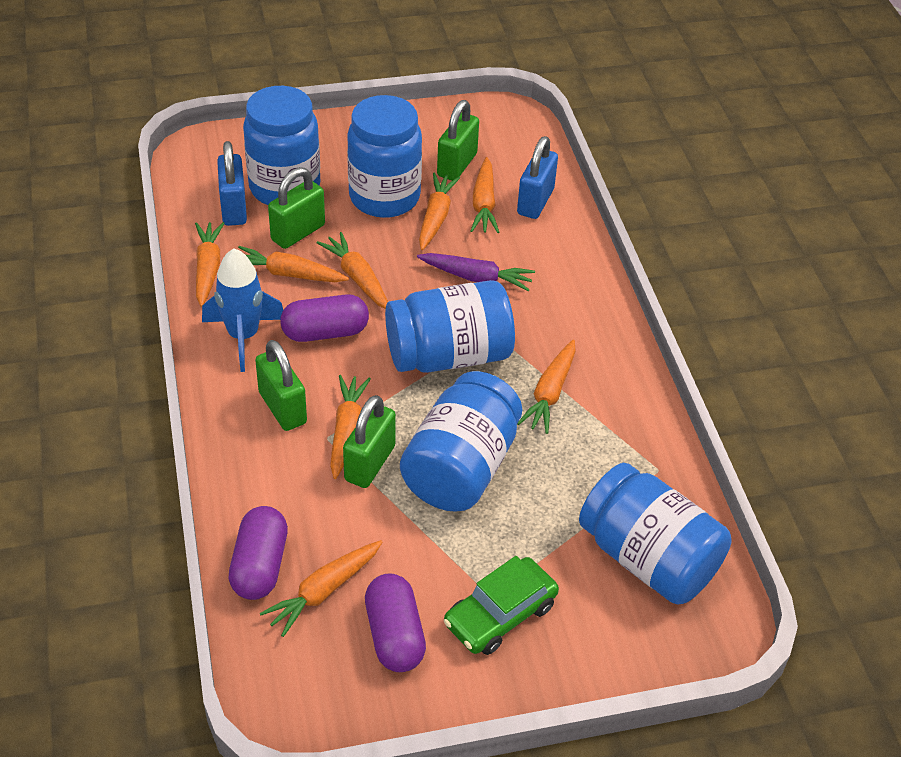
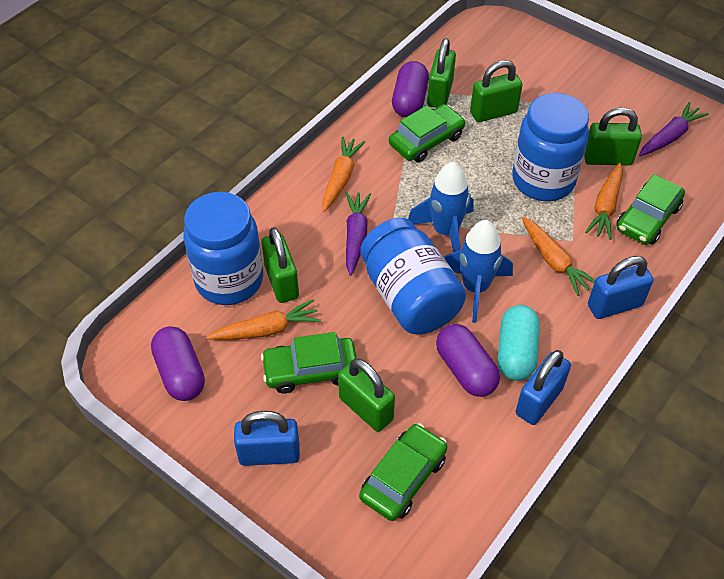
blue jar: 5 -> 3
blue padlock: 2 -> 3
blue rocket: 1 -> 2
green car: 1 -> 4
green padlock: 4 -> 5
orange carrot: 8 -> 4
purple carrot: 1 -> 2
turquoise capsule: 0 -> 1

